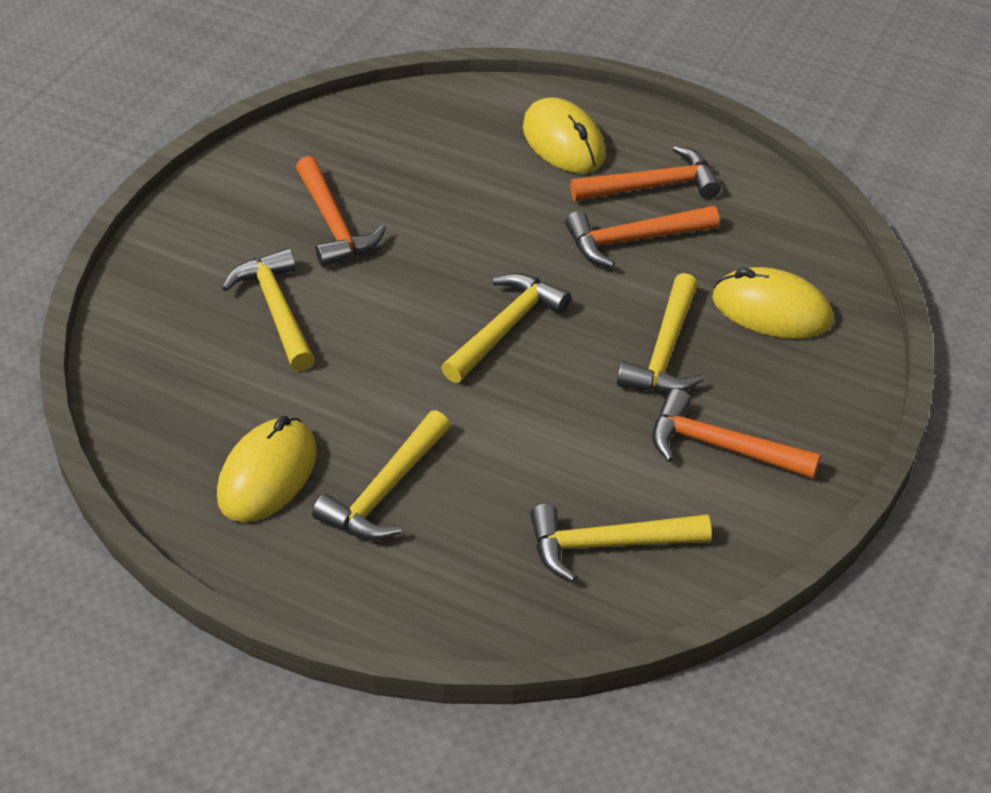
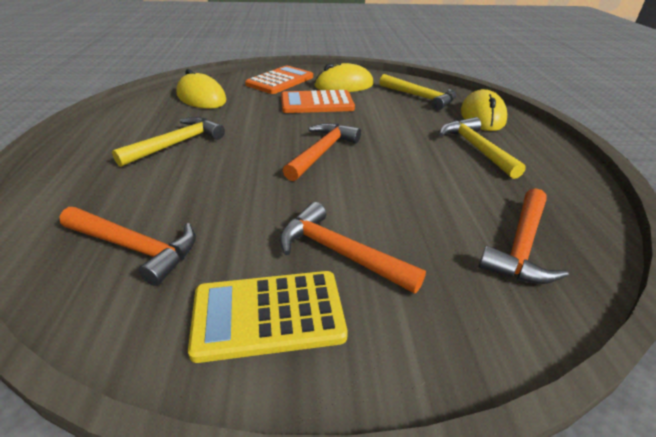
orange calculator: 0 -> 2
yellow calculator: 0 -> 1
yellow hammer: 5 -> 3

